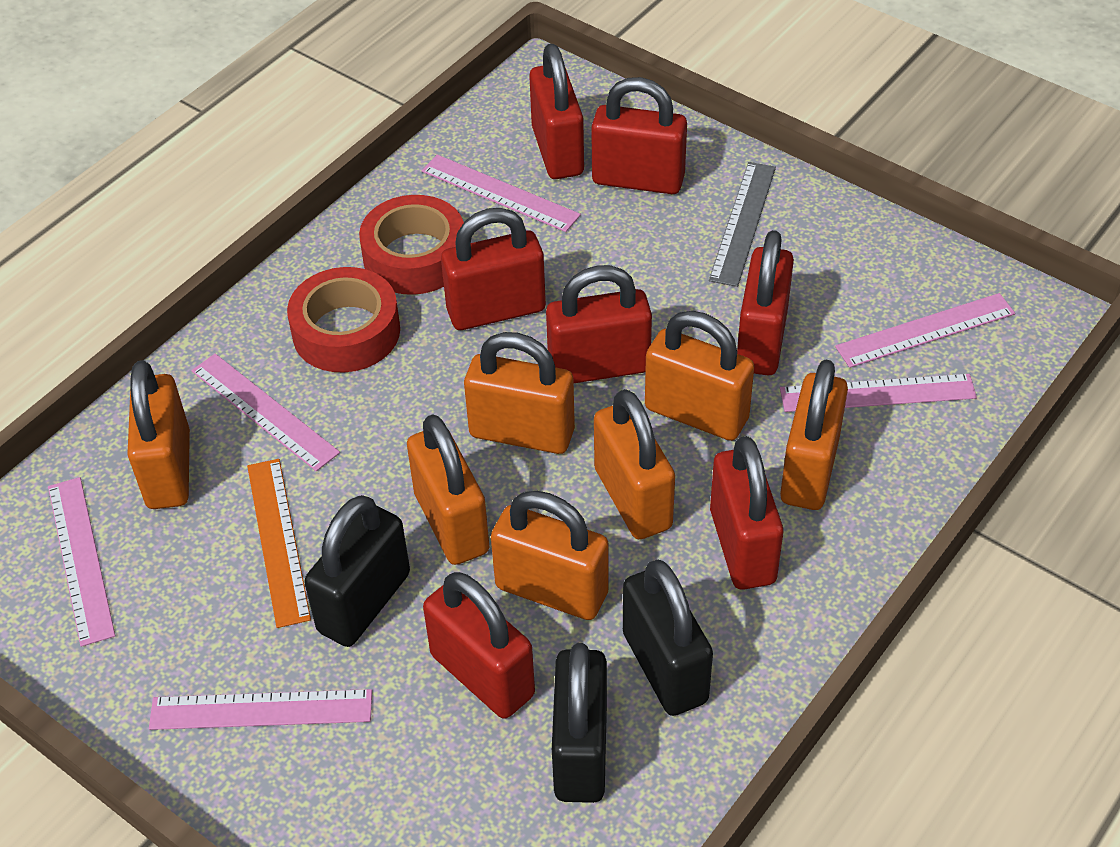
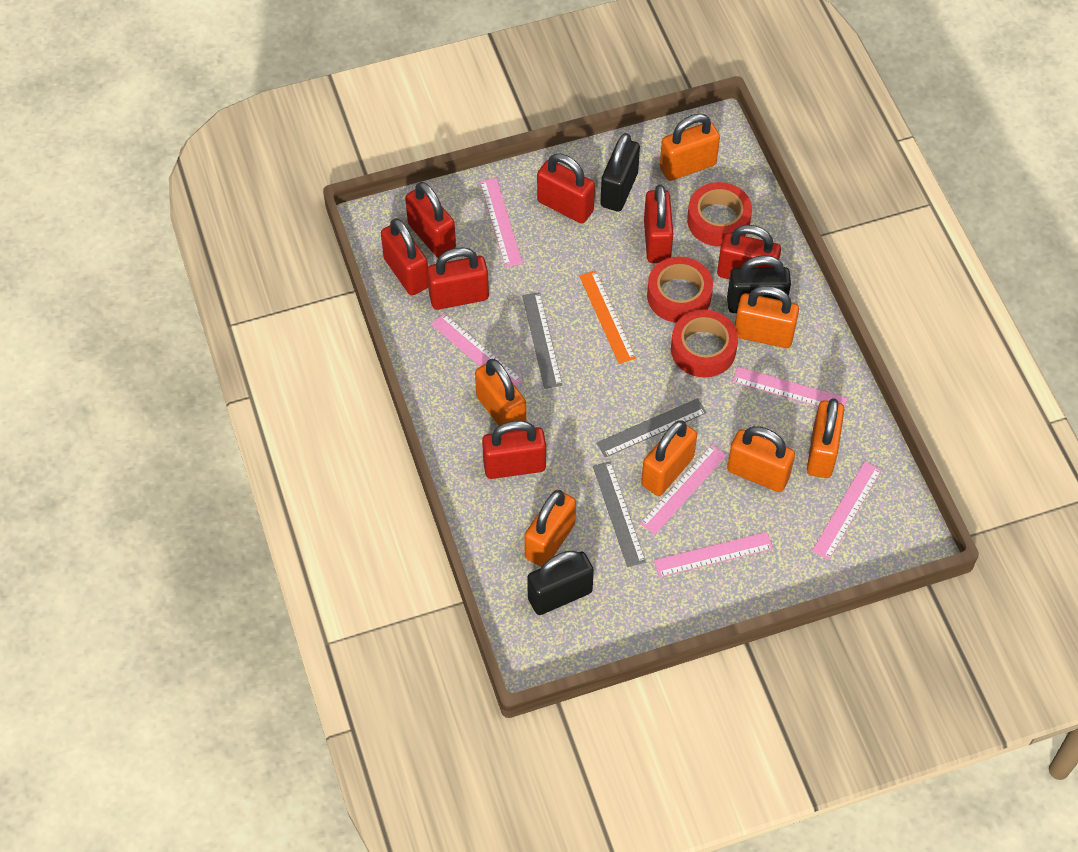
grey ruler: 1 -> 3
red tape: 2 -> 3

